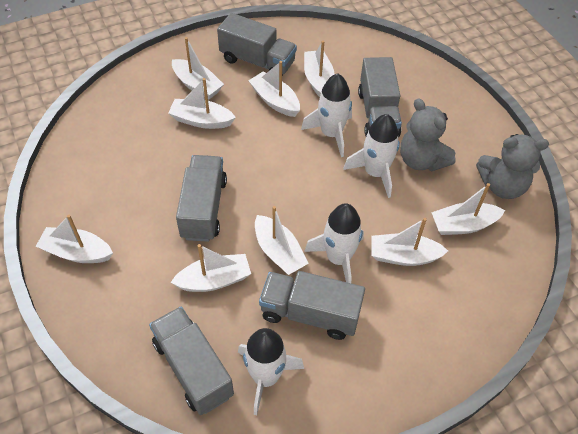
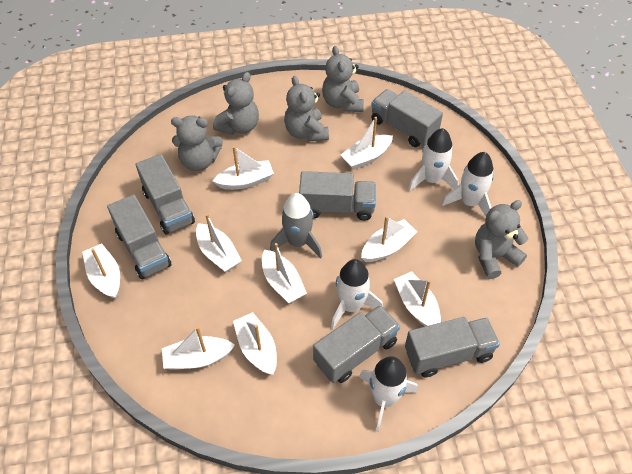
grey rocket: 0 -> 1
grey teddy bear: 2 -> 5
grey truck: 5 -> 6

